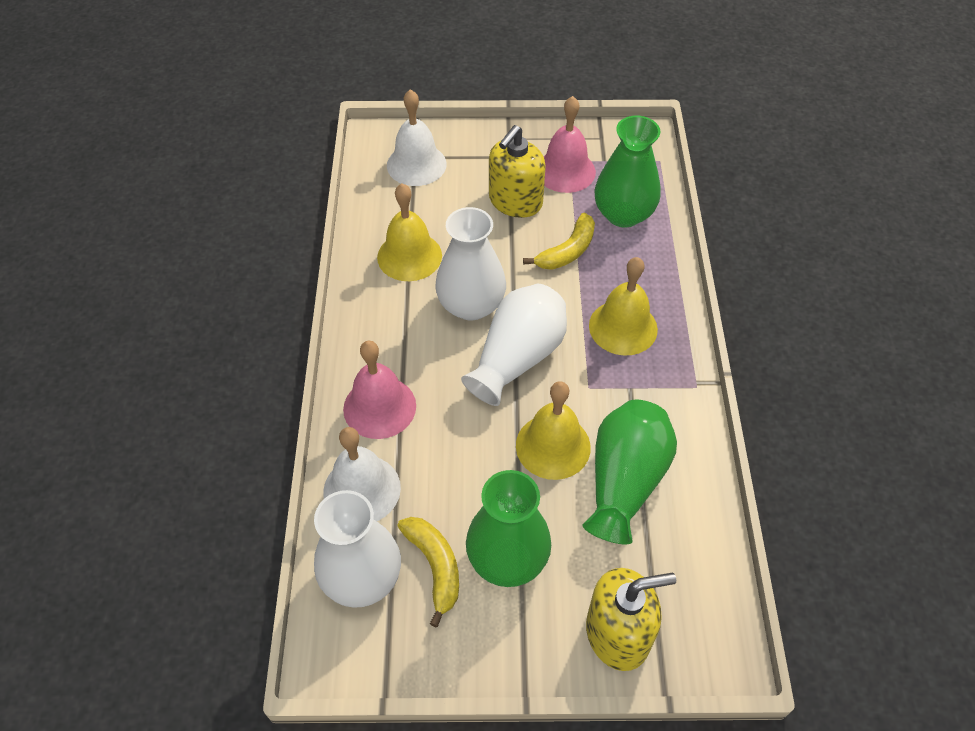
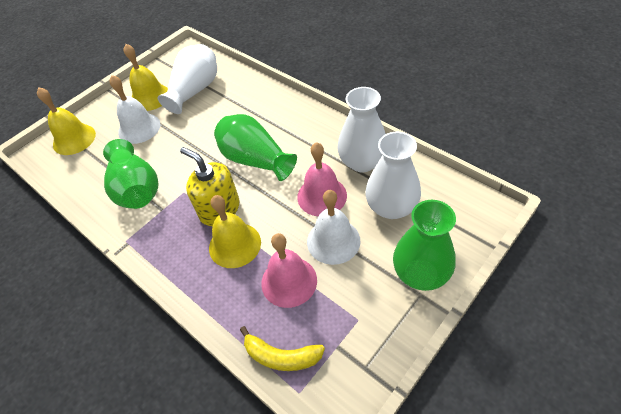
yellow banana: 2 -> 1
yellow soap dispenser: 2 -> 1

